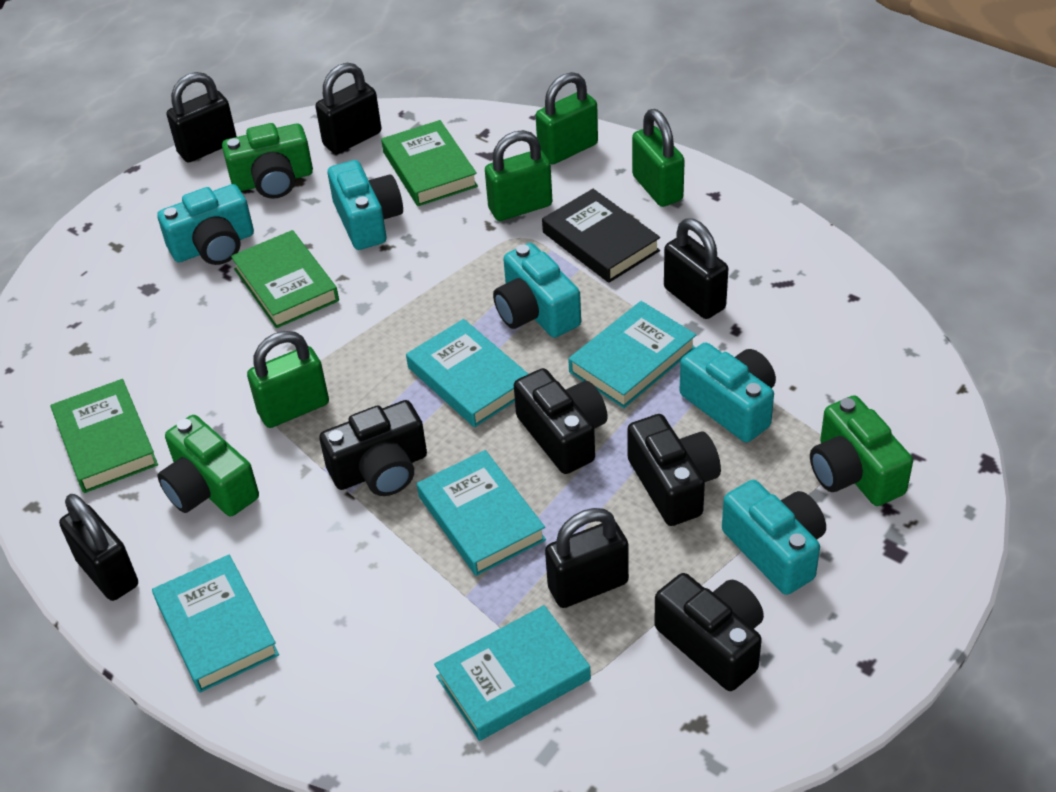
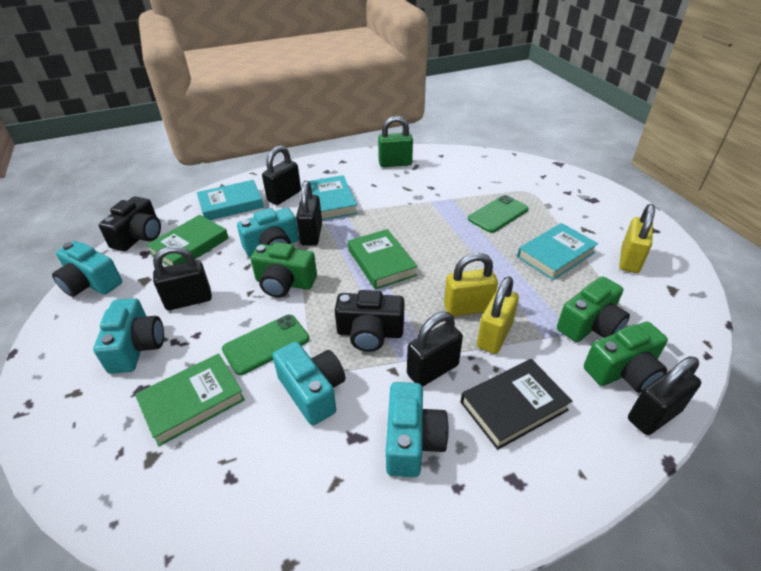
black camera: 4 -> 2
green padlock: 4 -> 1
green phone: 0 -> 2
turquoise book: 5 -> 3
yellow padlock: 0 -> 3

